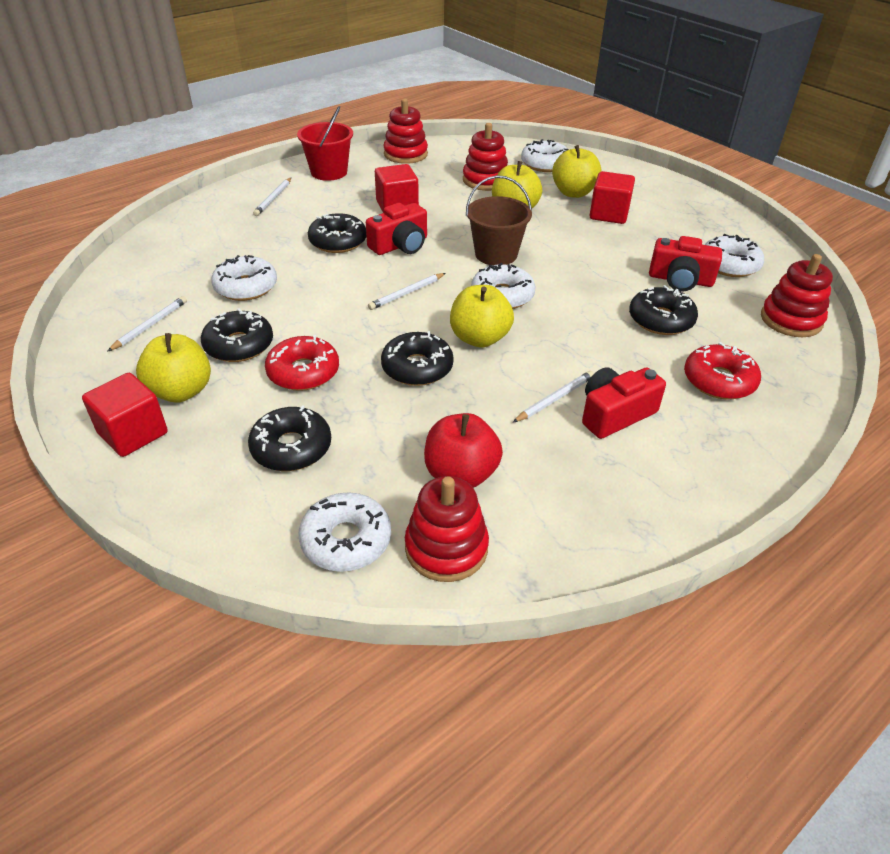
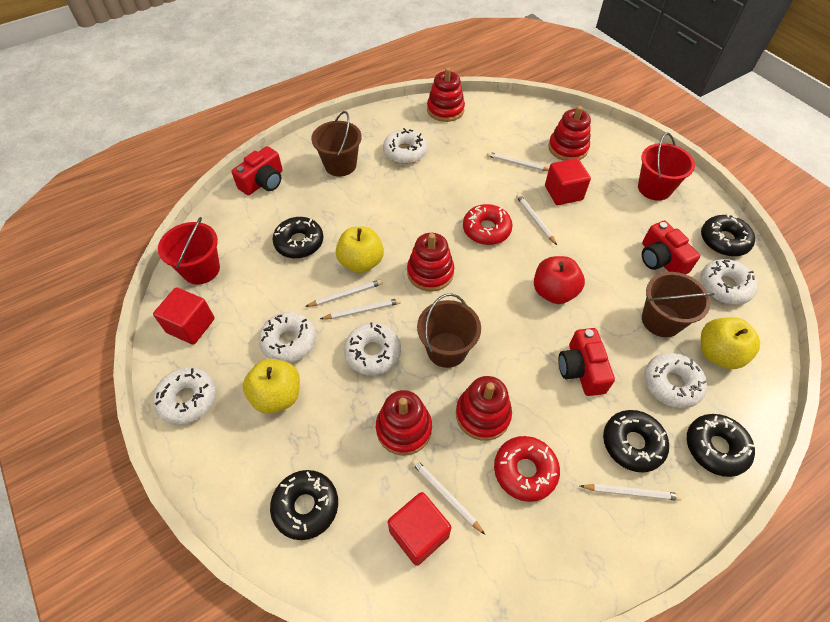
brown bucket: 1 -> 3
red bucket: 1 -> 2
red stacking toy: 4 -> 5
white donut: 5 -> 6
white pencil: 4 -> 6
yellow apple: 4 -> 3

